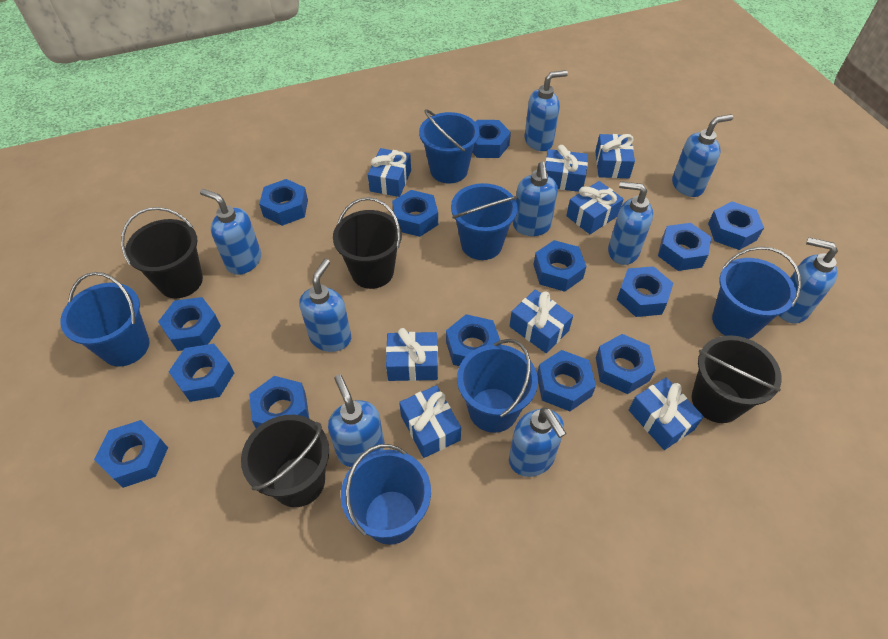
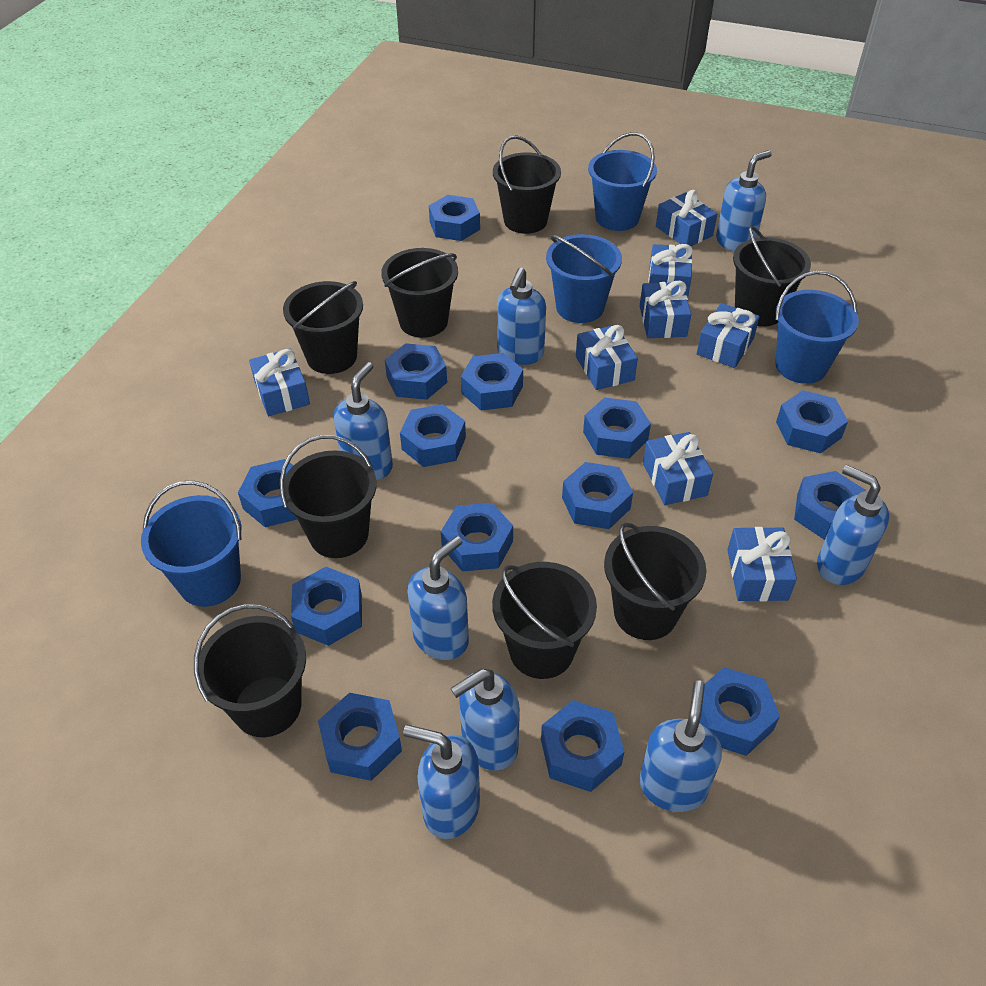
black bucket: 4 -> 8
blue bucket: 6 -> 4
blue soap dispenser: 9 -> 8

